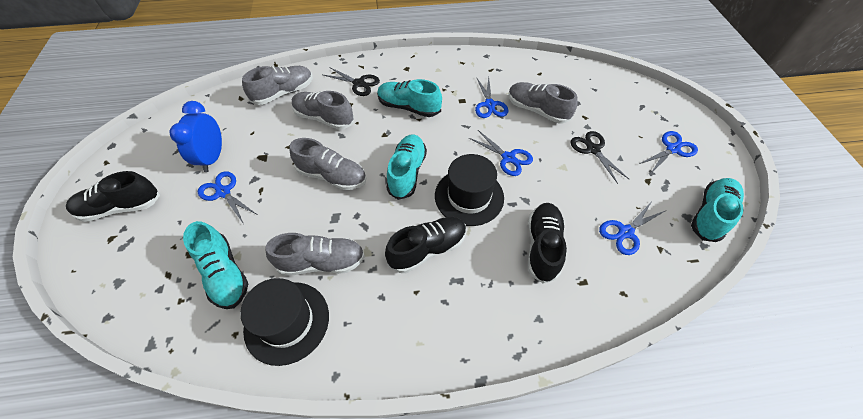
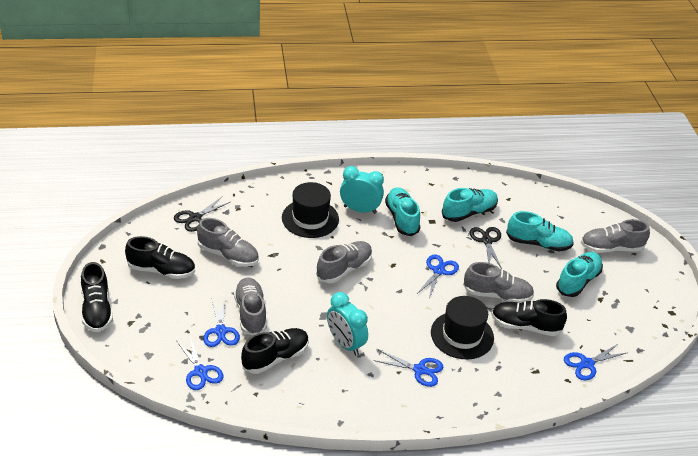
black shoe: 3 -> 4
blue clock: 1 -> 0
turquoise clock: 0 -> 2

